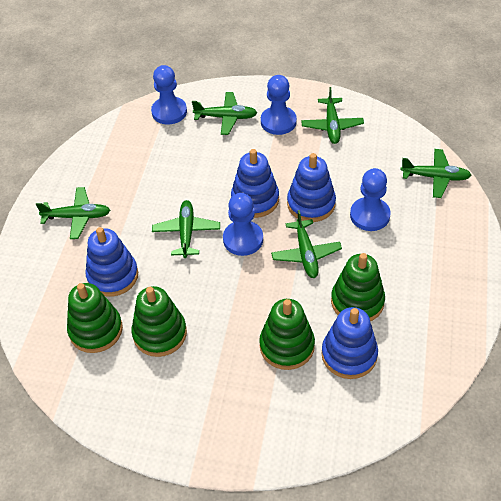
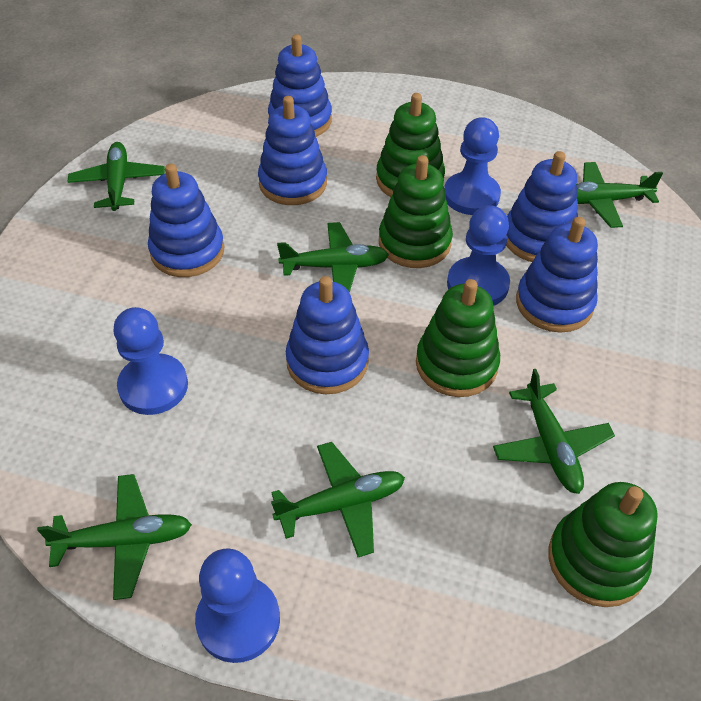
blue stacking toy: 4 -> 6

